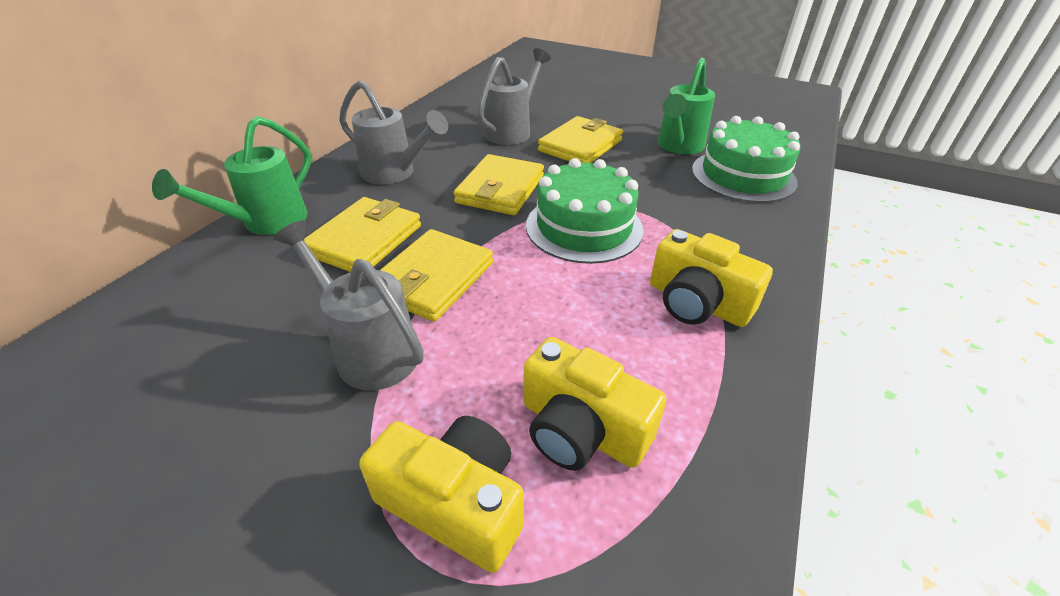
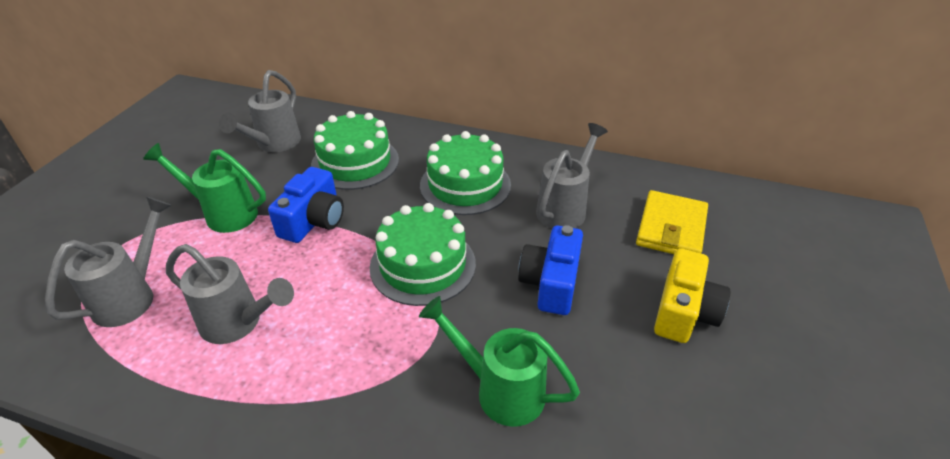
blue camera: 0 -> 2
green cake: 2 -> 3
grey watering can: 3 -> 4
yellow camera: 3 -> 1
yellow wallet: 4 -> 1

